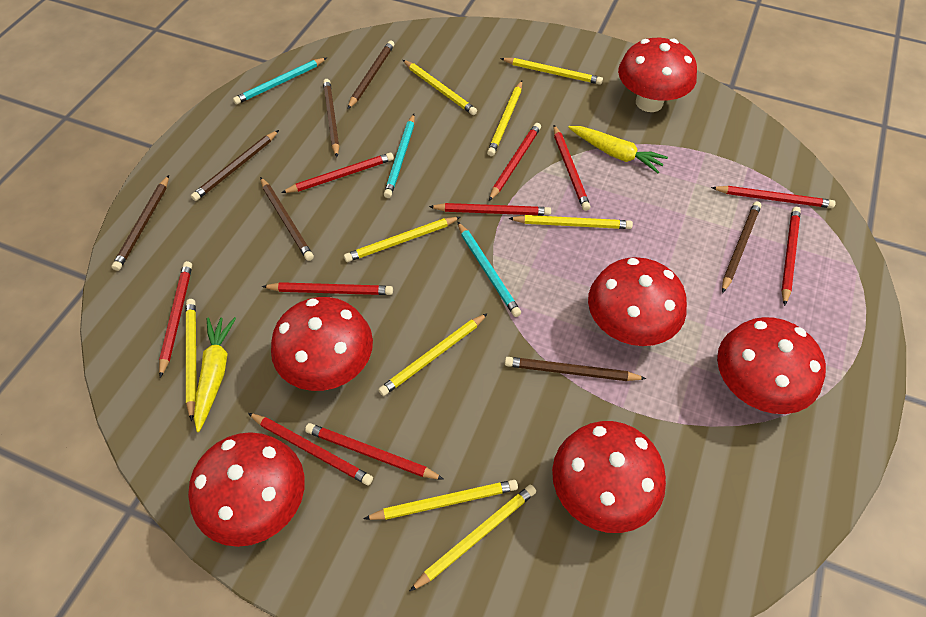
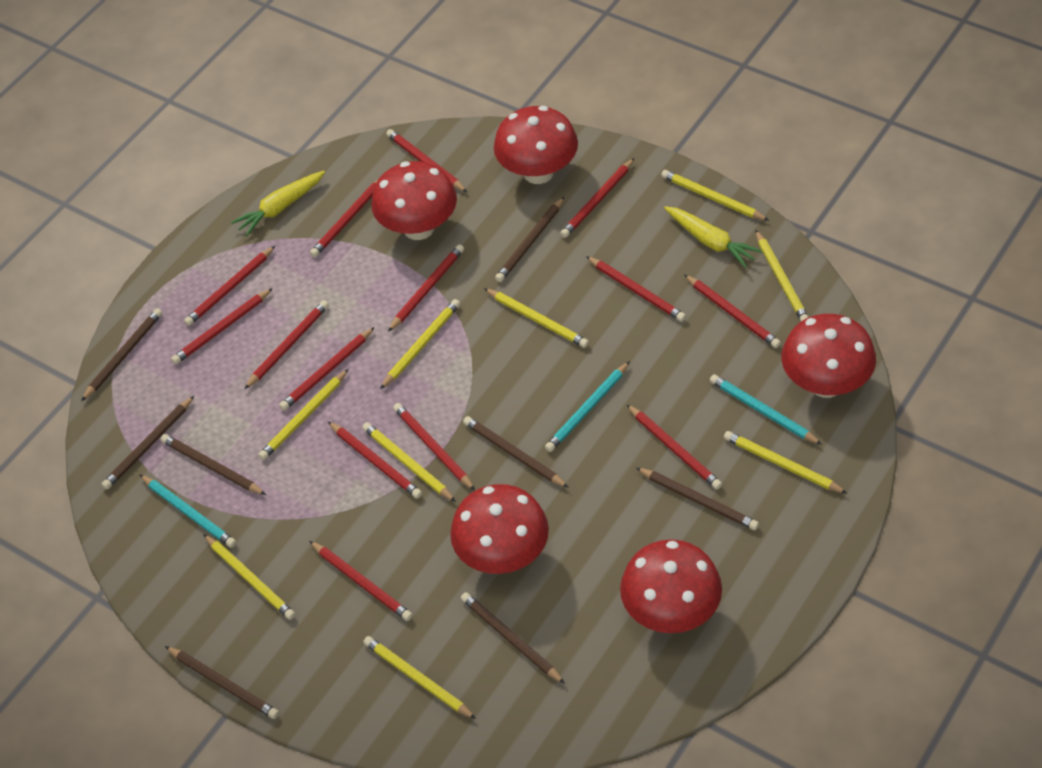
brown pencil: 7 -> 8
red mushroom: 6 -> 5
red pencil: 10 -> 14

